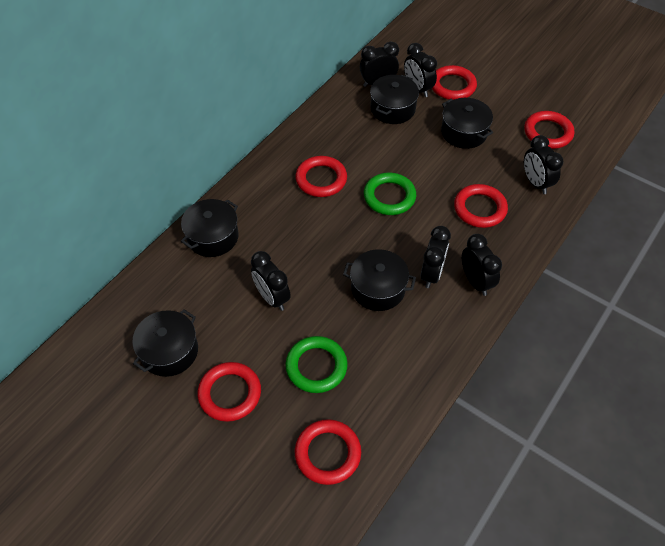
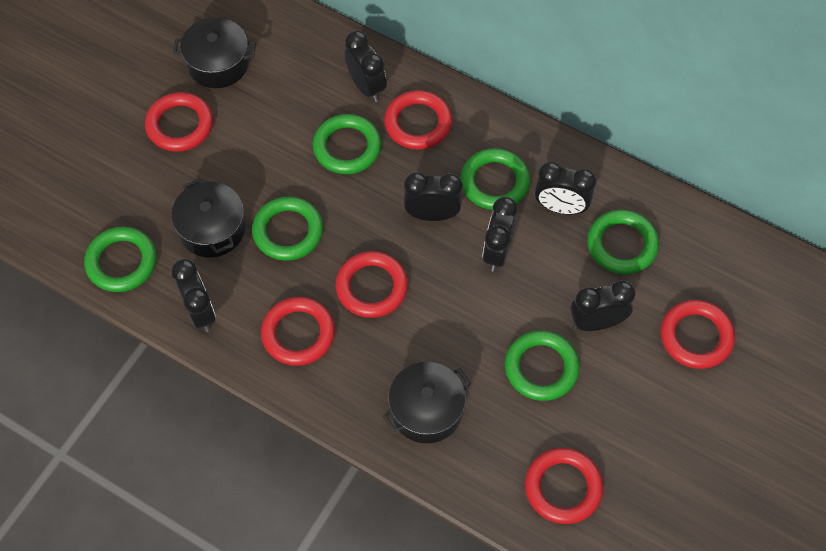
black pot: 5 -> 3
green ring: 2 -> 6

